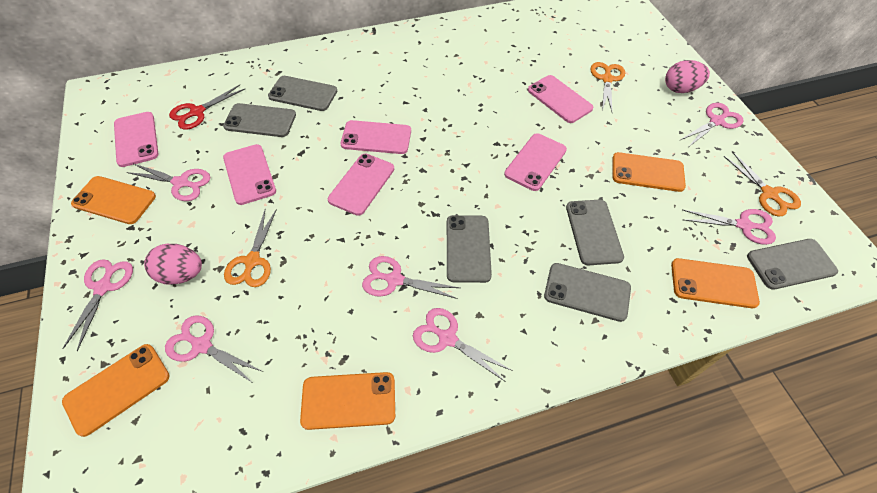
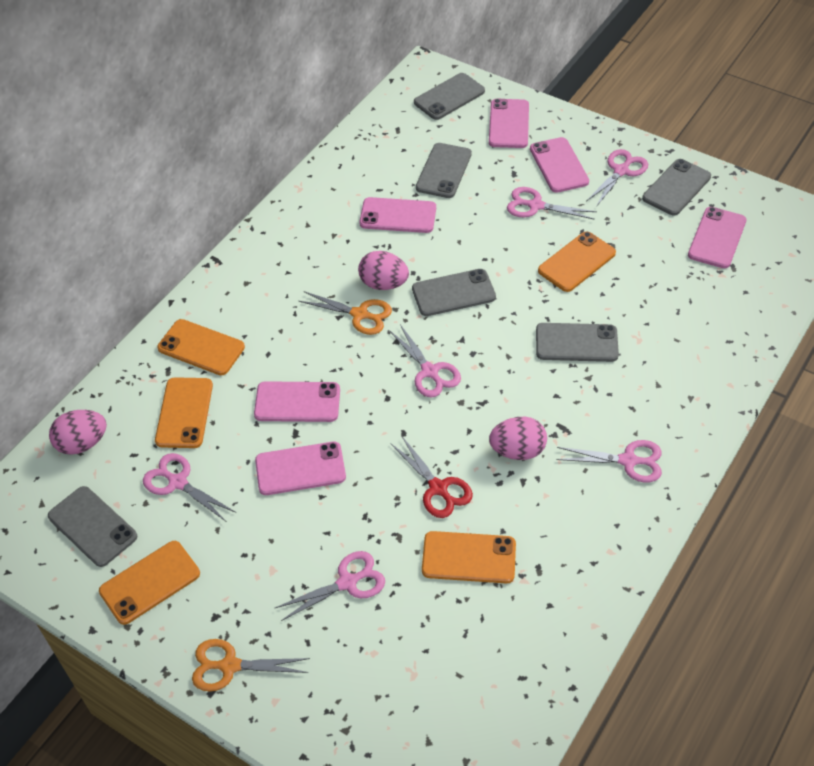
orange scissors: 3 -> 2
pink egg: 2 -> 3
pink scissors: 7 -> 6

